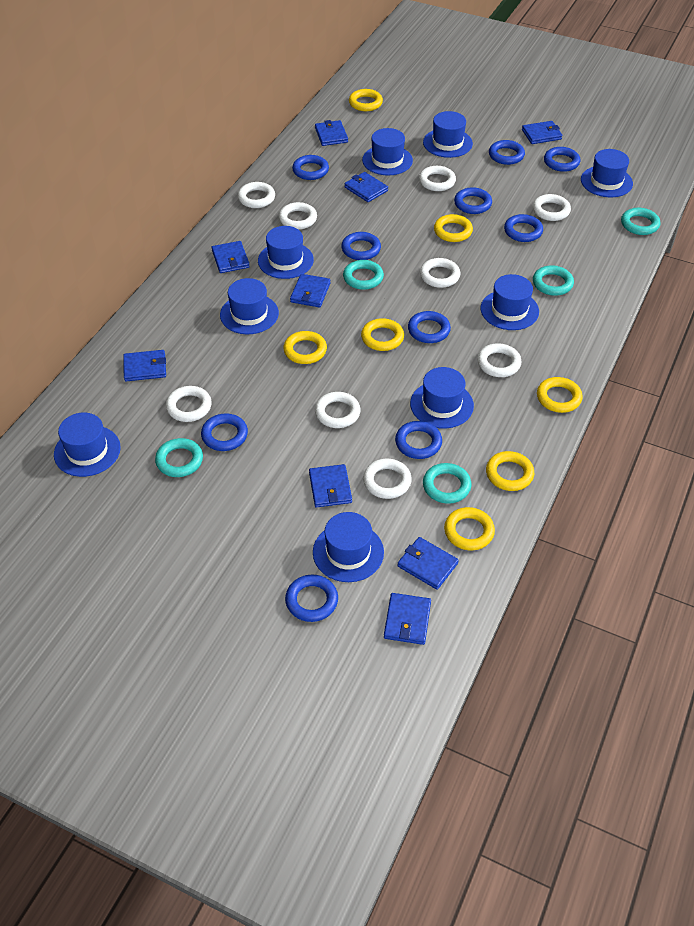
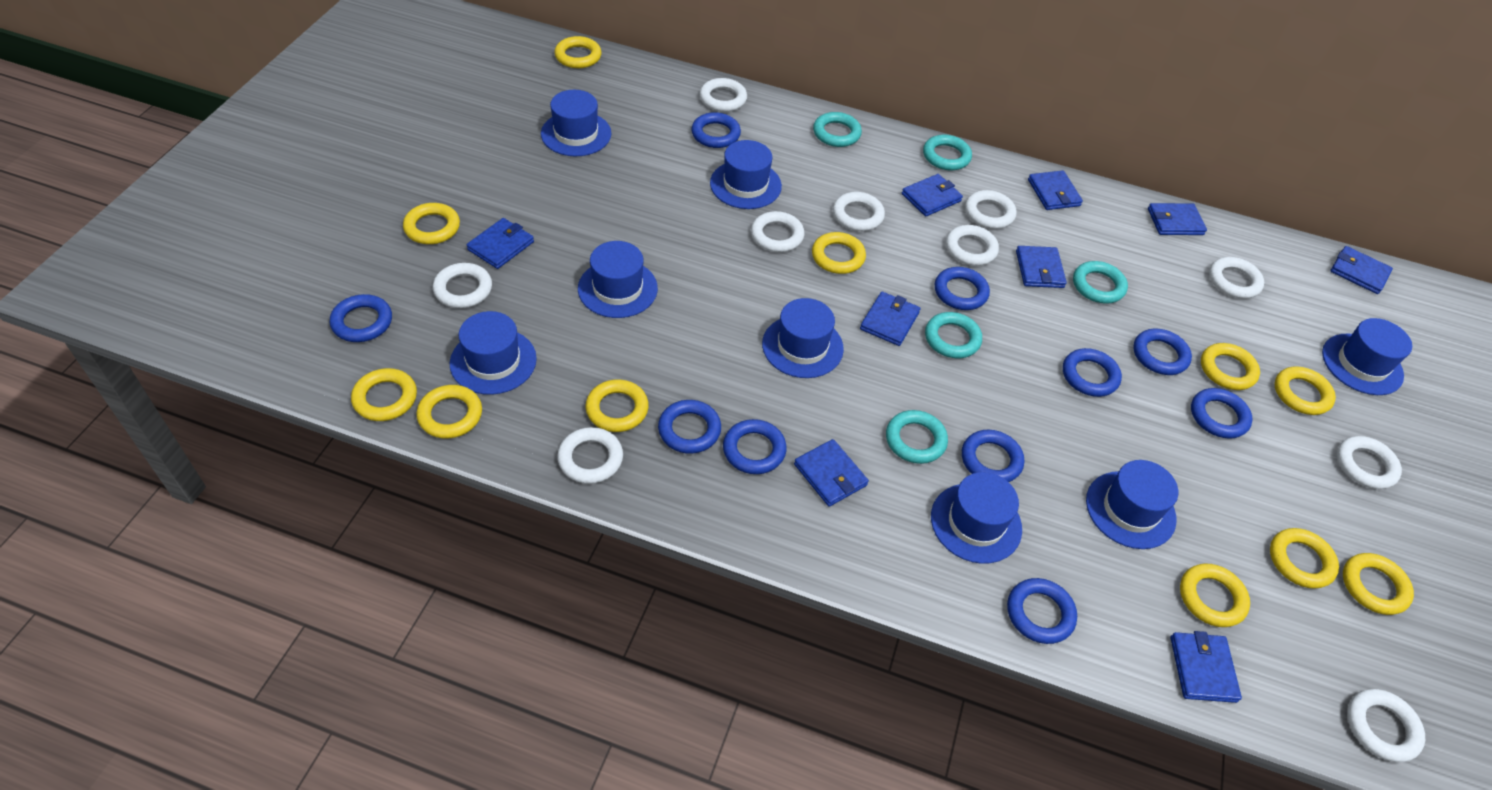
blue hat: 9 -> 8
white ring: 9 -> 10
yellow ring: 7 -> 11

